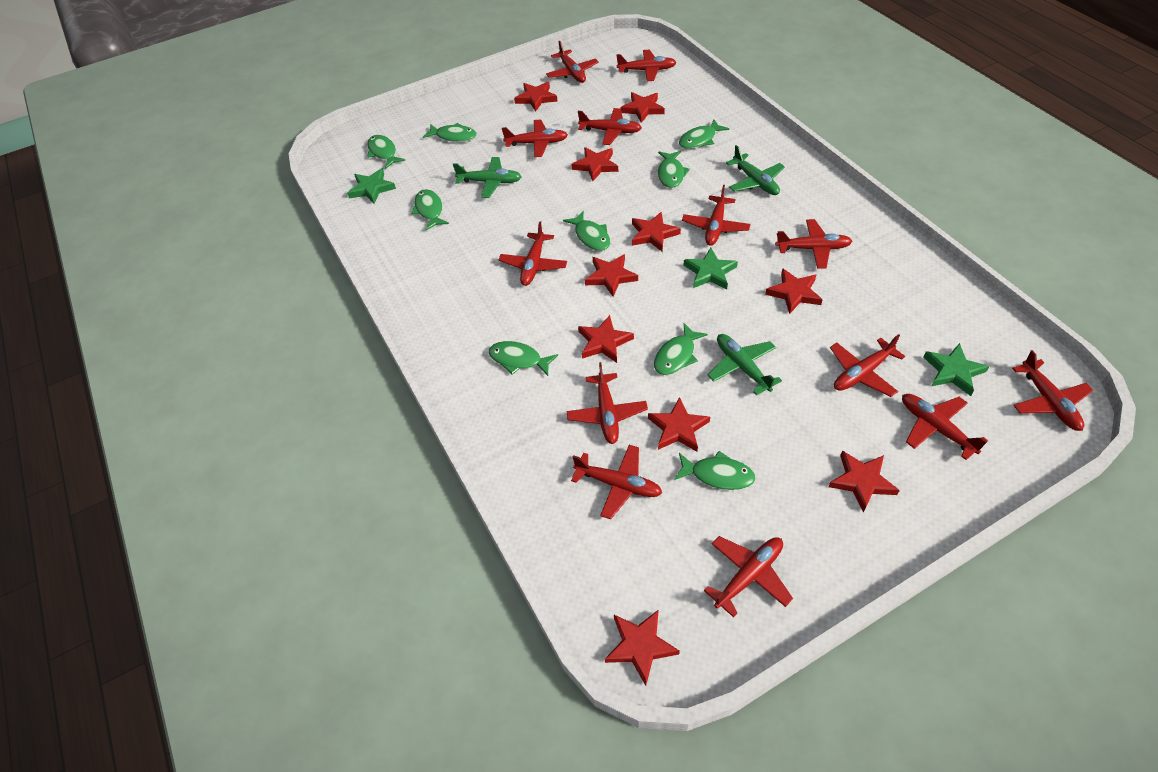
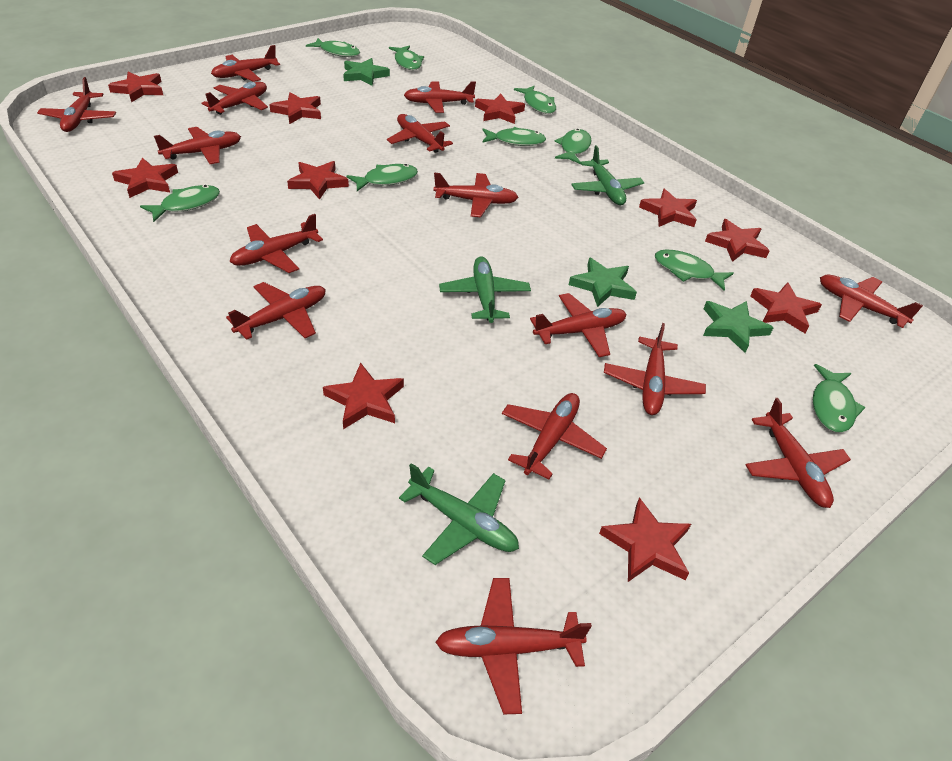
red plane: 13 -> 15

